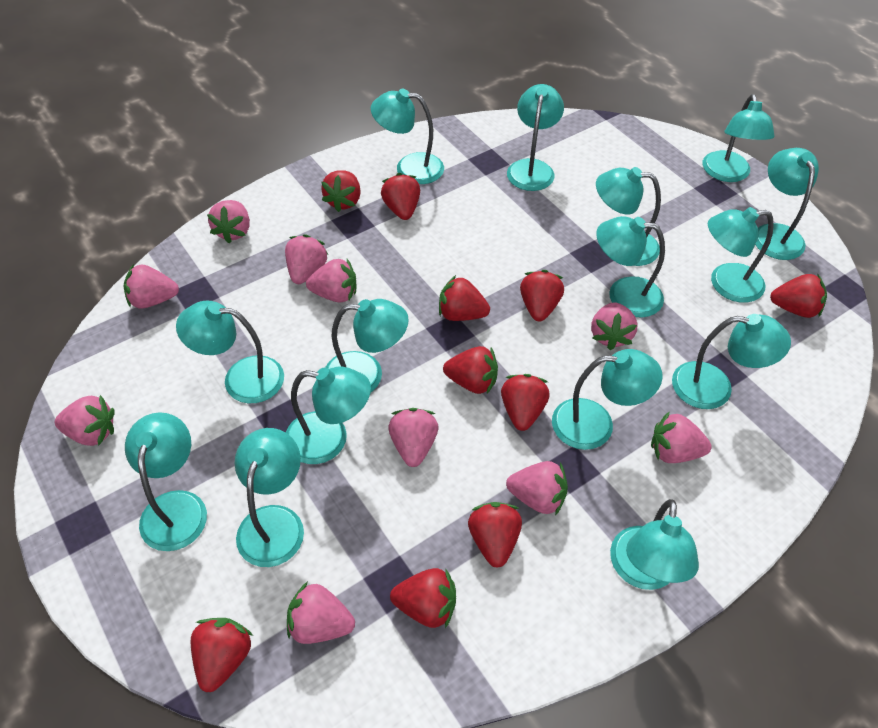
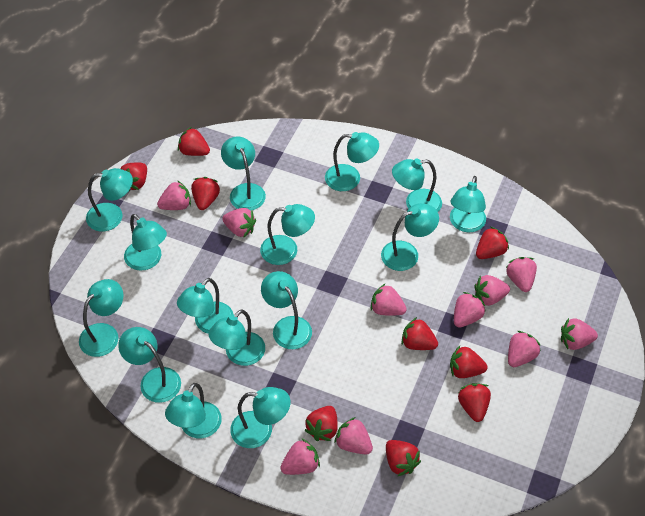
red strawberry: 10 -> 9

